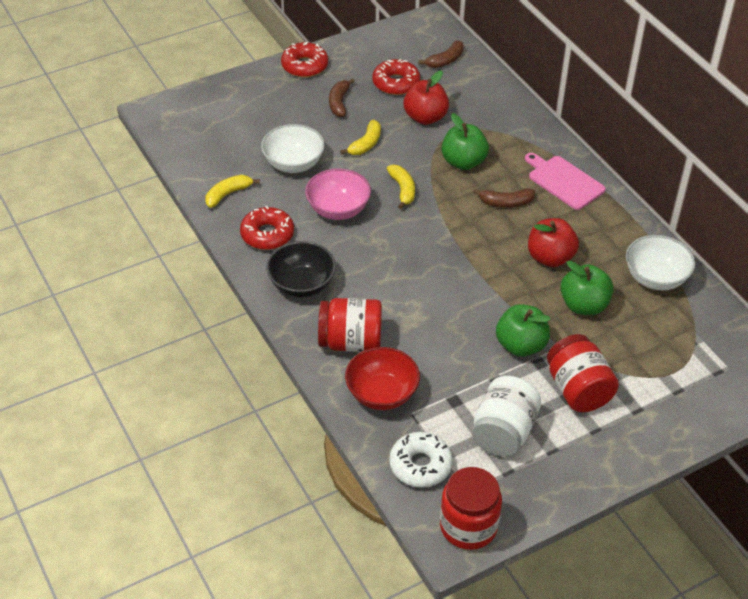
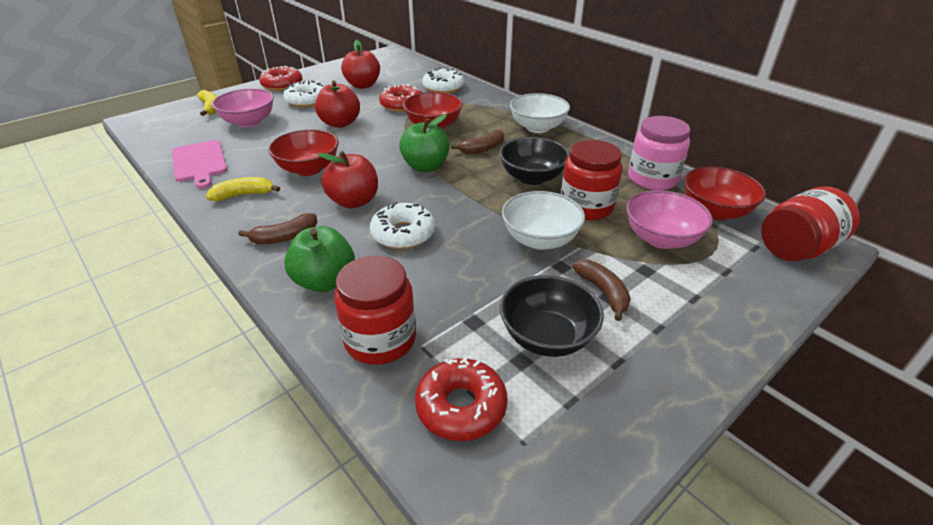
black bowl: 1 -> 2
green apple: 3 -> 2
pink bowl: 1 -> 2
pink jar: 0 -> 1
red apple: 2 -> 3
red bowl: 1 -> 3
white donut: 1 -> 3
white jar: 1 -> 0
yellow banana: 3 -> 2

